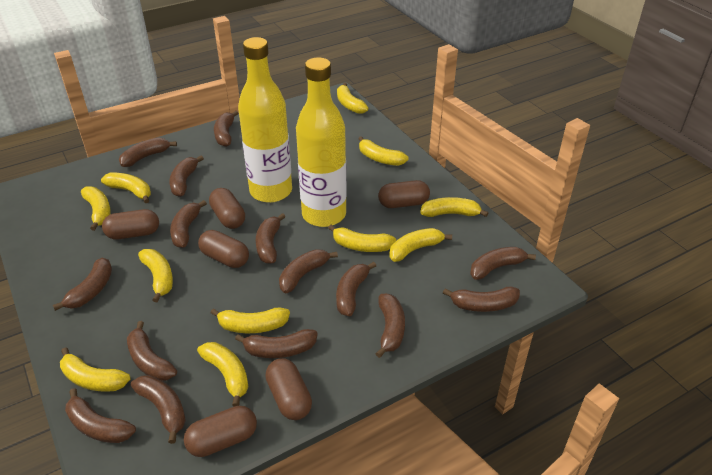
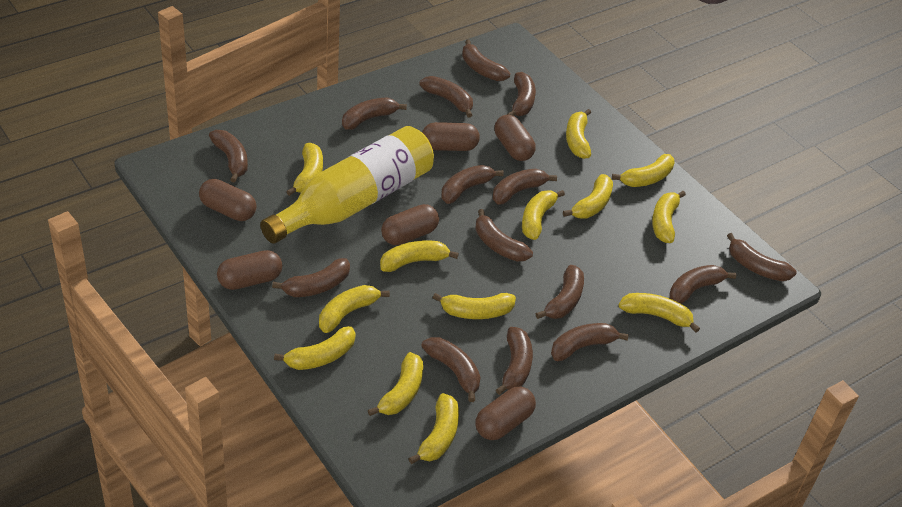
yellow banana: 11 -> 13
yellow bottle: 2 -> 1

